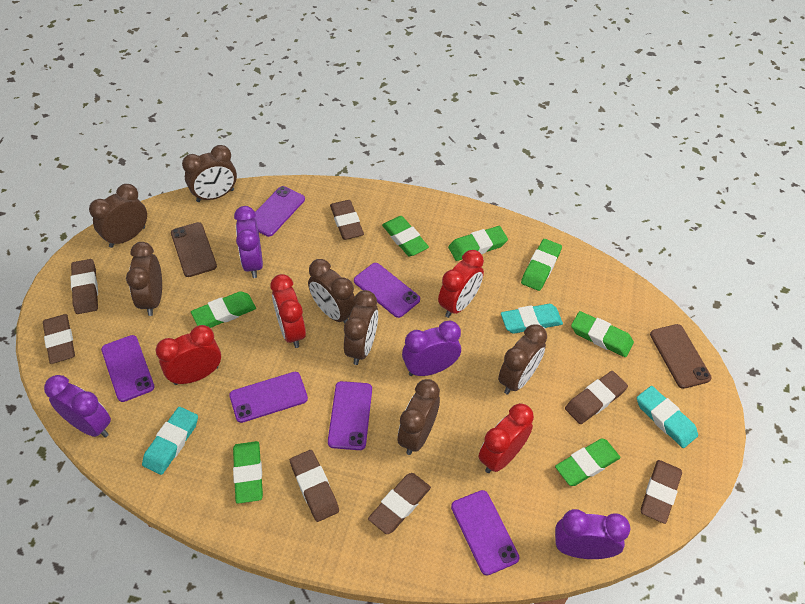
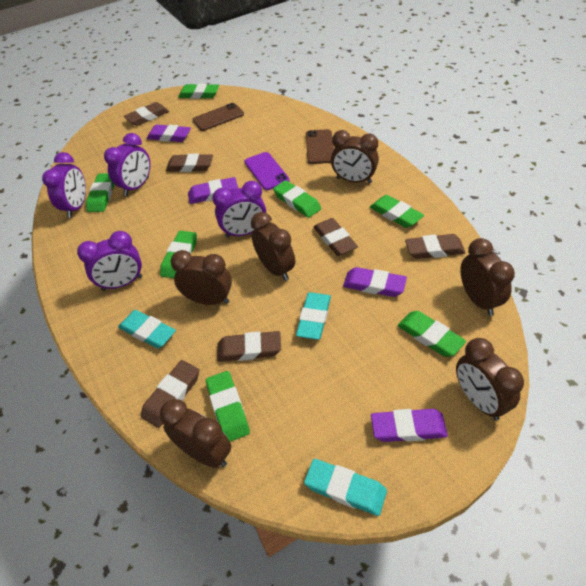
brown clock: 7 -> 6
brown eraser: 7 -> 6
purple eraser: 0 -> 4
purple phone: 6 -> 1
red clock: 4 -> 0

